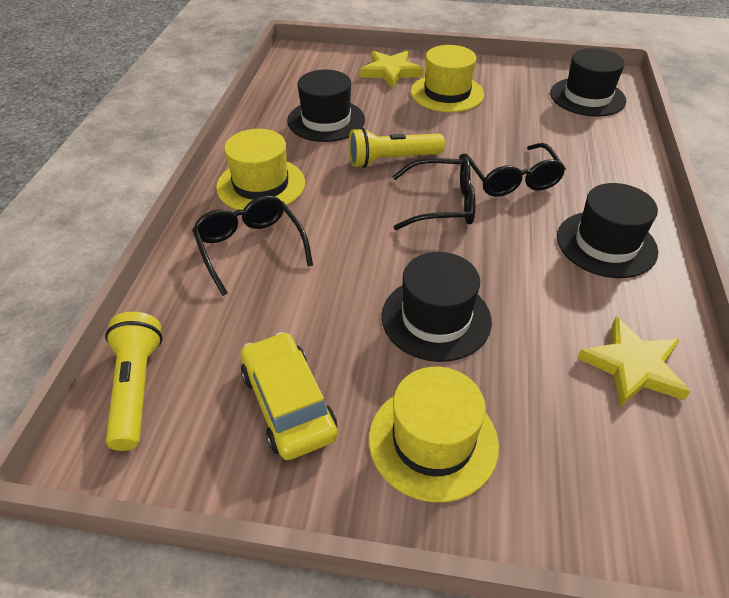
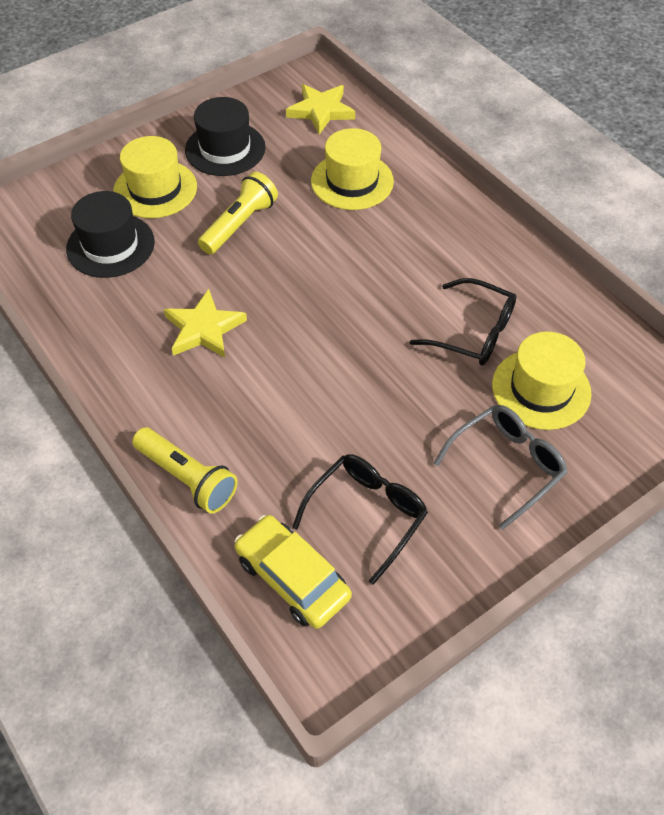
black glasses: 3 -> 2
black hat: 4 -> 2
grey glasses: 0 -> 1

